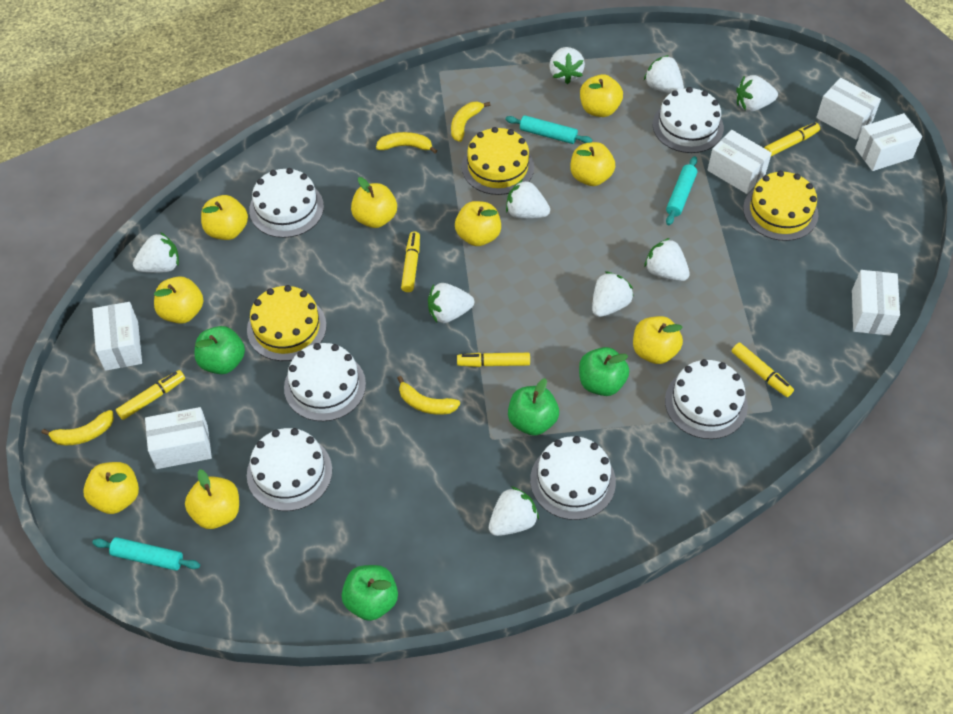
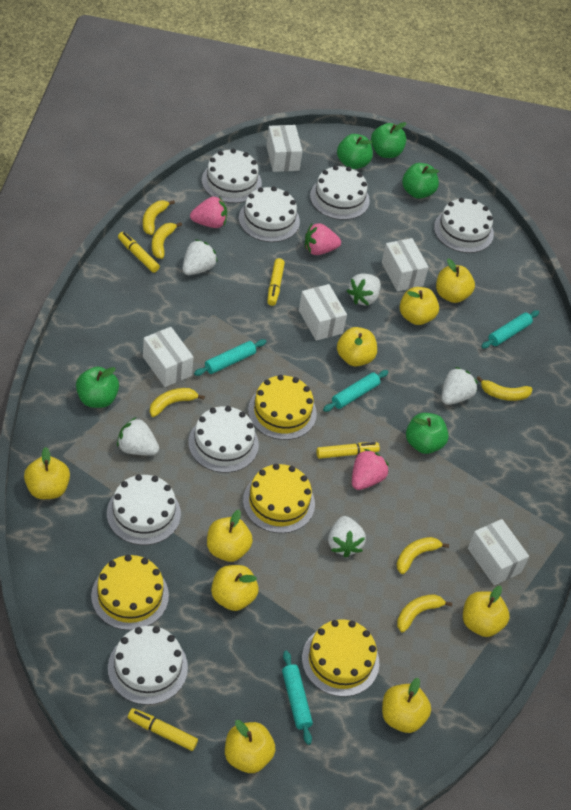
green apple: 4 -> 5
pink strawberry: 0 -> 3
turquoise rolling pin: 3 -> 4
white box: 6 -> 5
white cake: 6 -> 7
white strawberry: 9 -> 5
yellow banana: 4 -> 6
yellow cake: 3 -> 4
yellow marker: 5 -> 4

